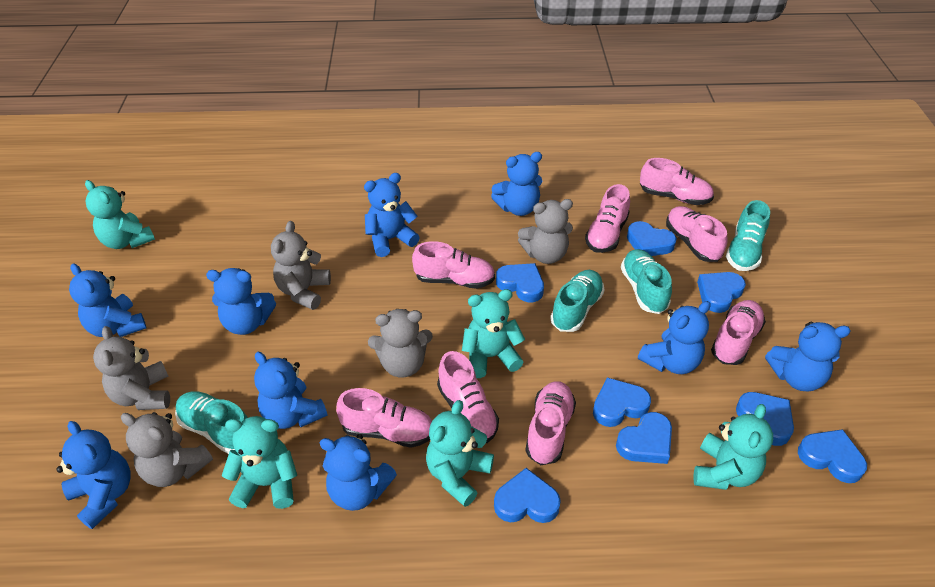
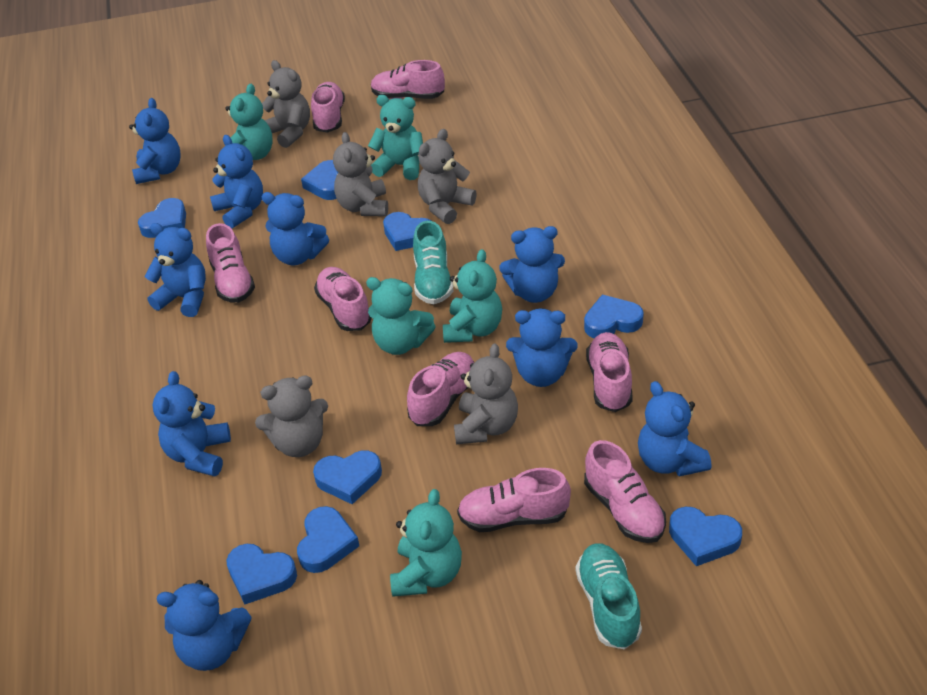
turquoise shoe: 4 -> 2

